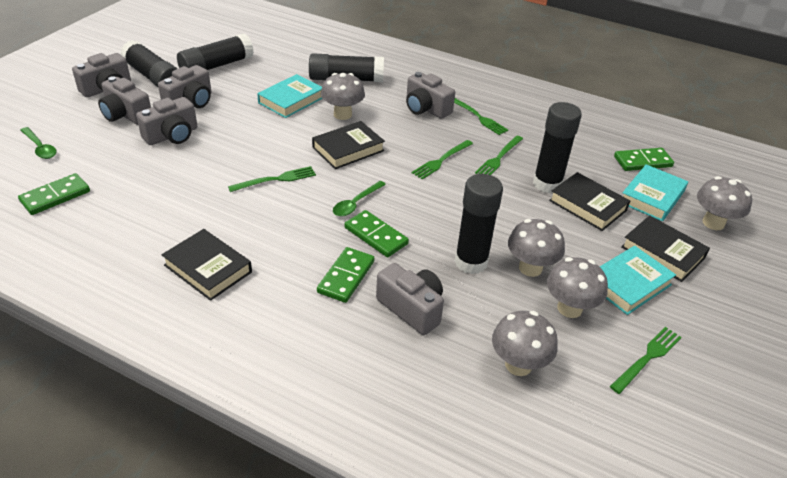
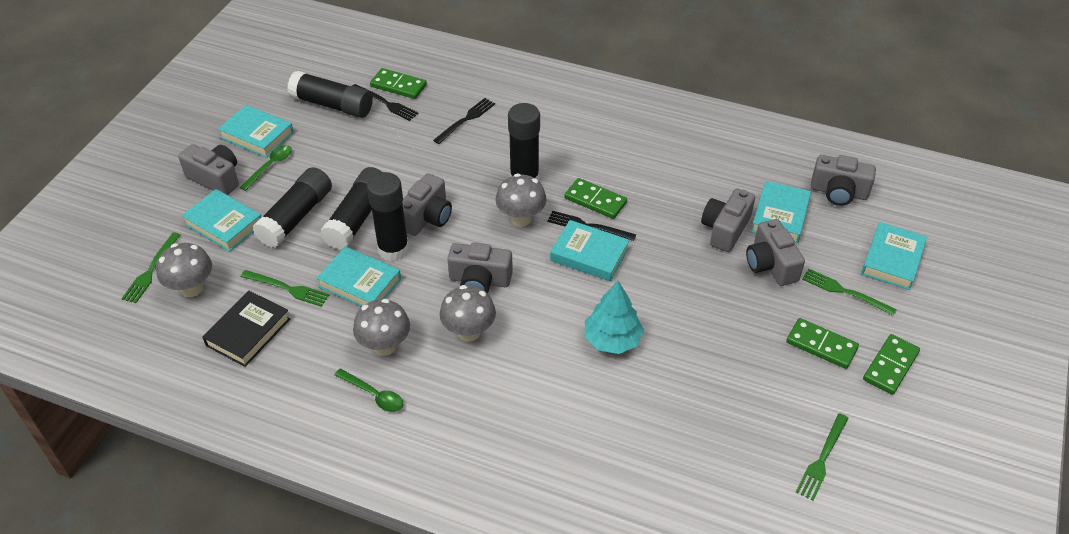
black book: 4 -> 1
black fork: 0 -> 3
green fork: 5 -> 4
grey mushroom: 5 -> 4
turquoise book: 3 -> 6
turquoise tree: 0 -> 1

